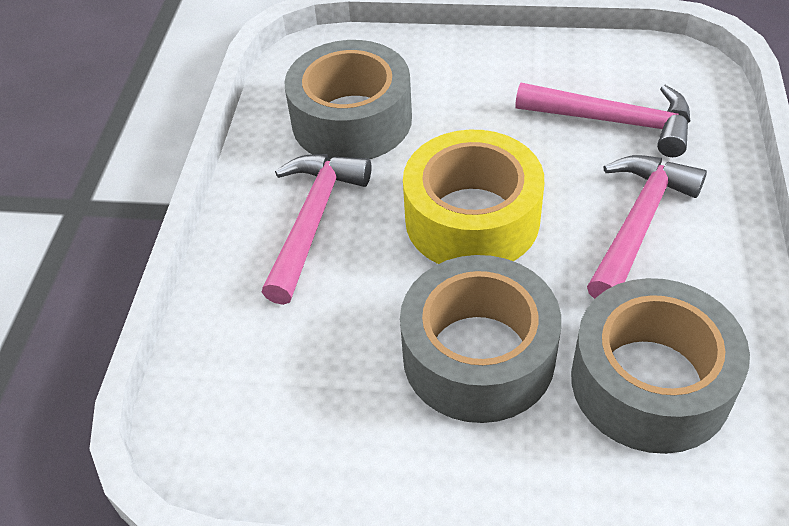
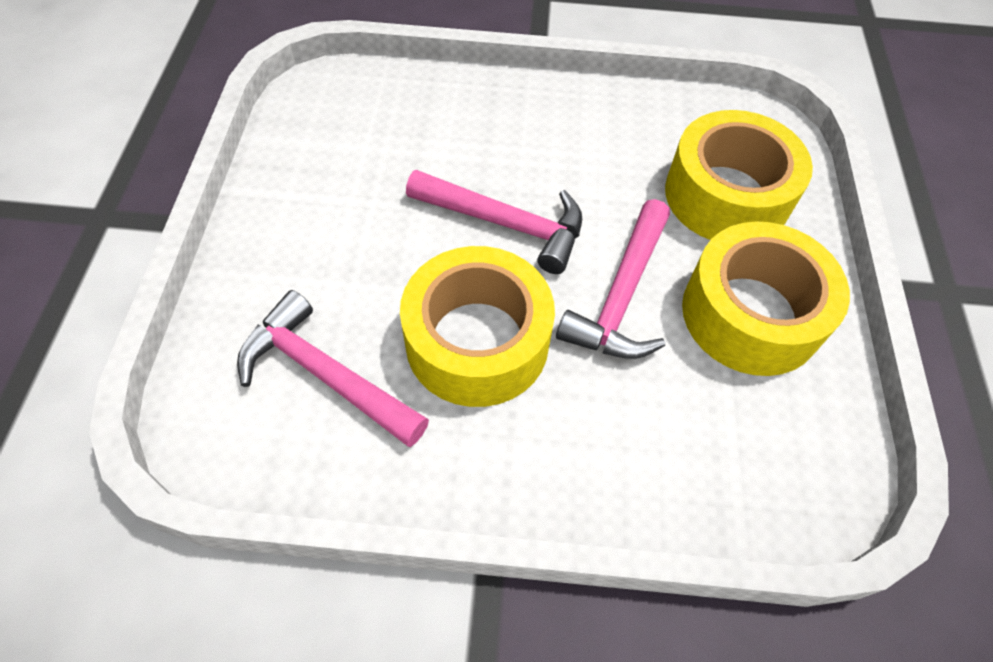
grey tape: 3 -> 0
yellow tape: 1 -> 3

